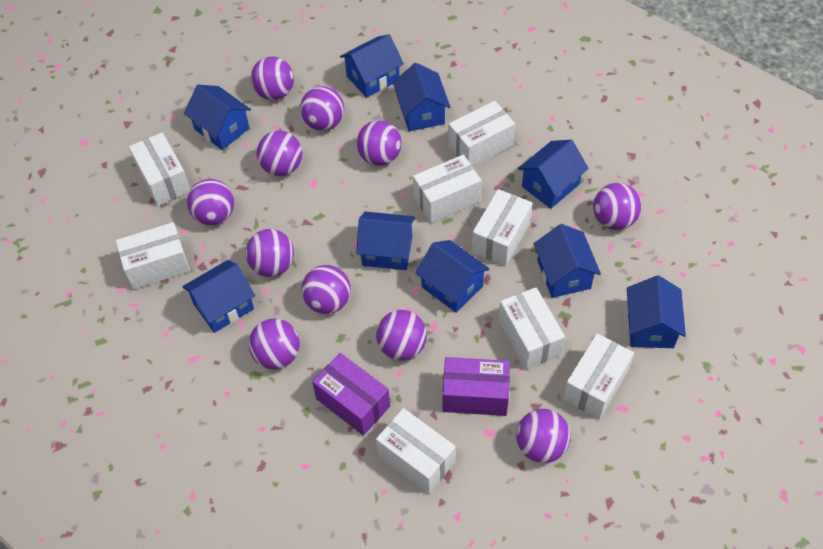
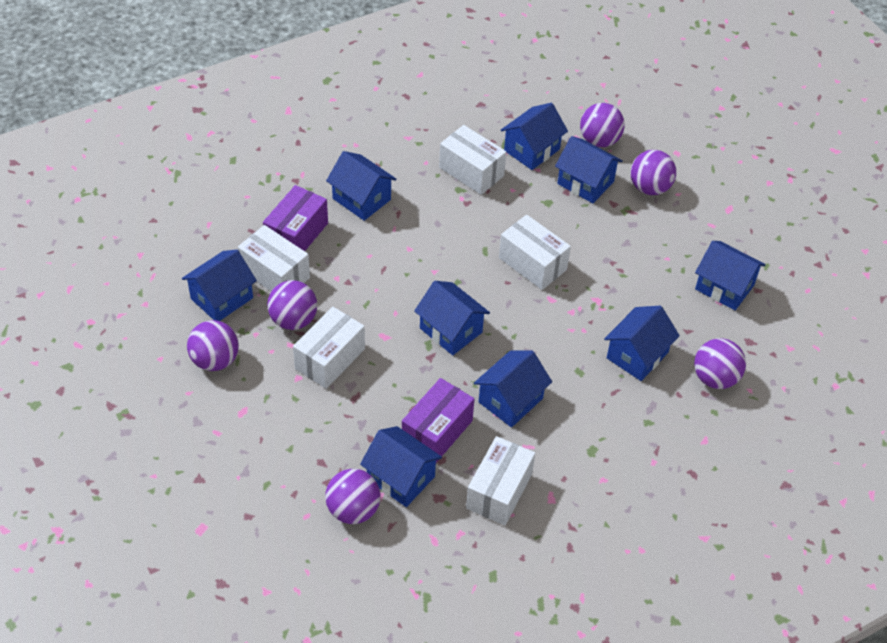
purple ball: 11 -> 6
white box: 8 -> 5

